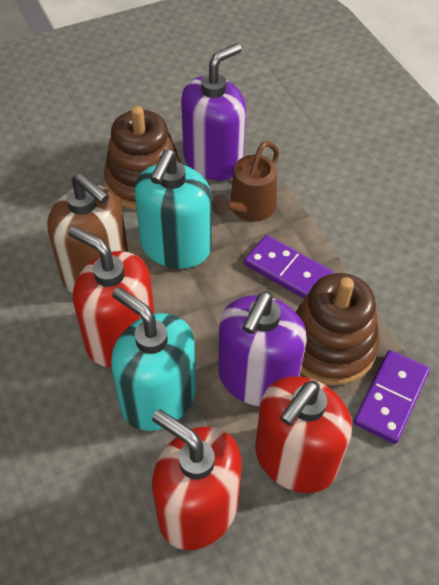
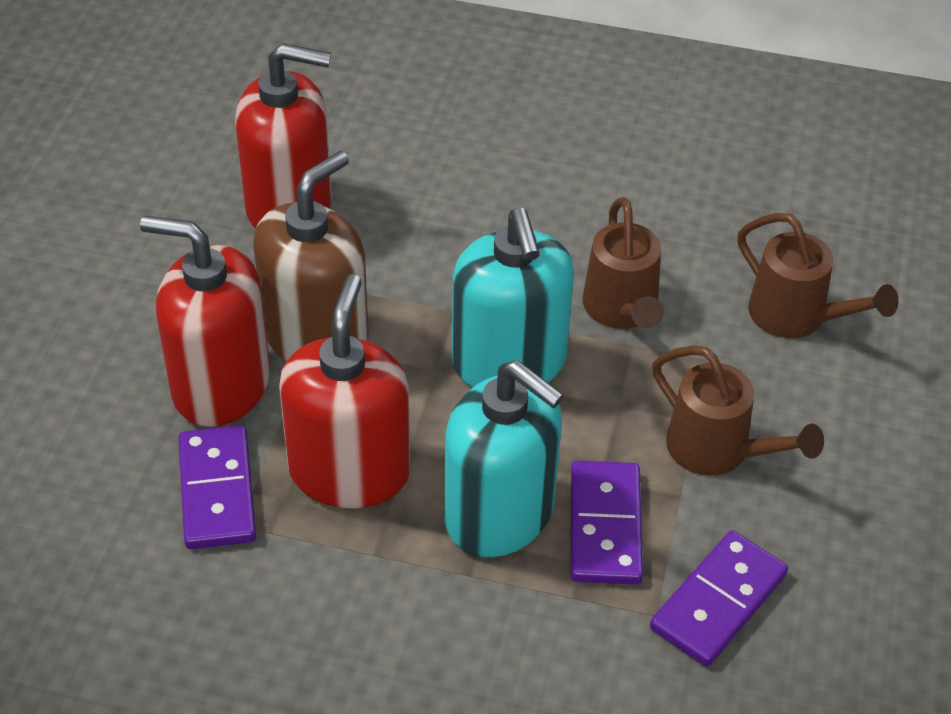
brown stacking toy: 2 -> 0
brown watering can: 1 -> 3
purple domino: 2 -> 3
purple soap dispenser: 2 -> 0

